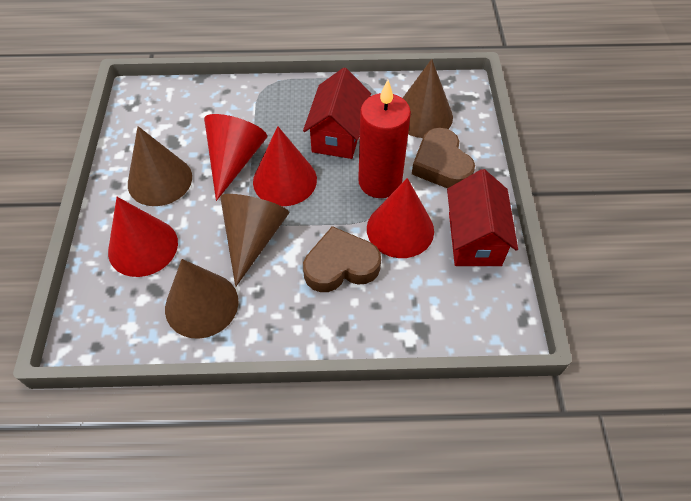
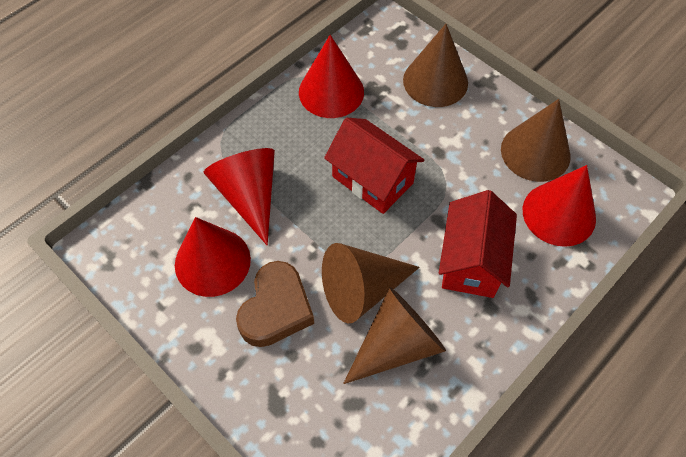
brown heart: 2 -> 1
red candle: 1 -> 0

